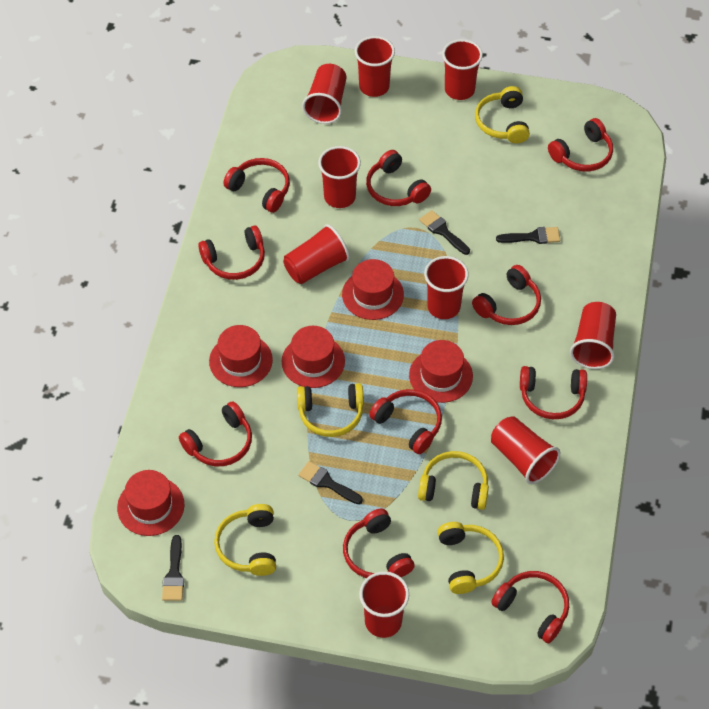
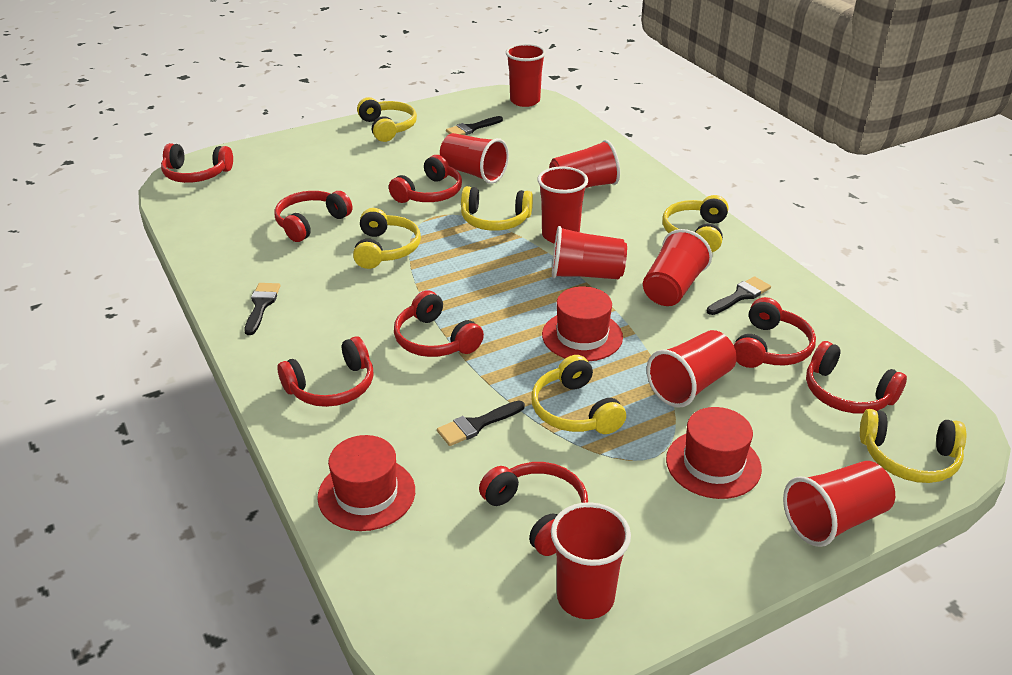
red hat: 5 -> 3
red headphones: 10 -> 8
yellow headphones: 5 -> 6

